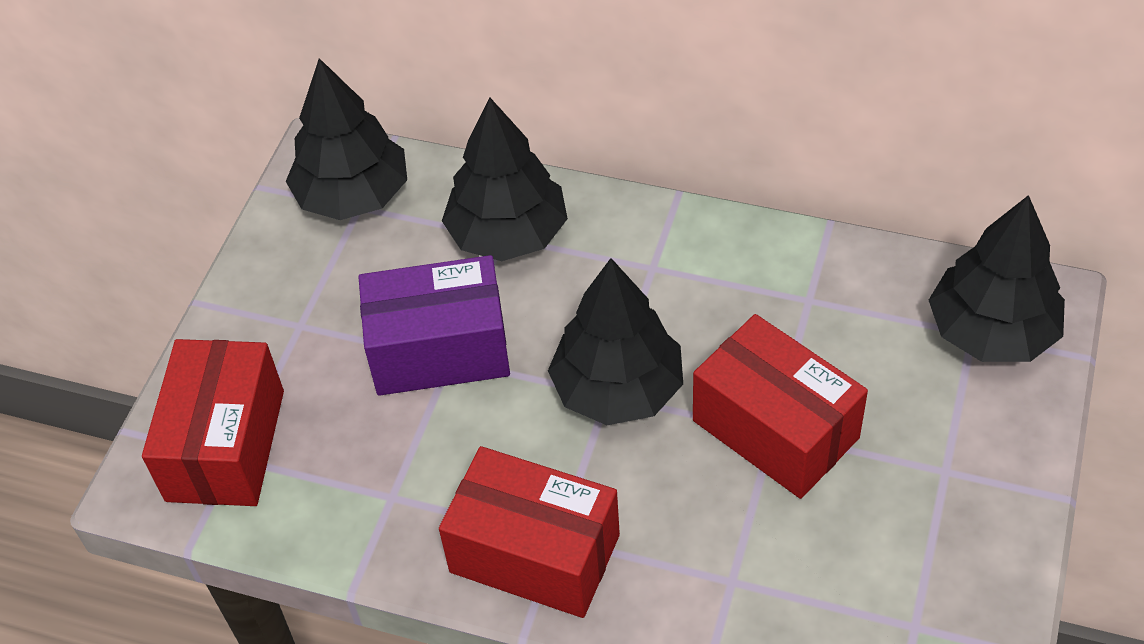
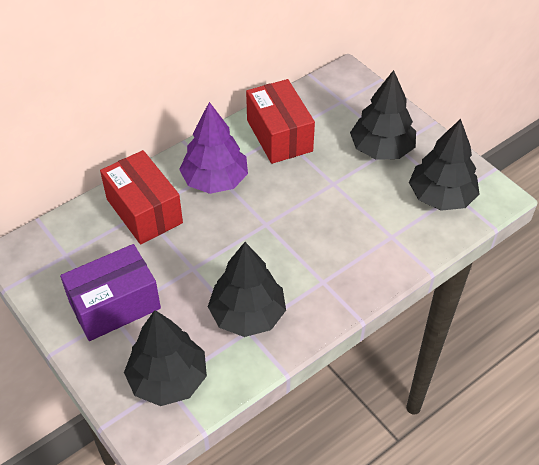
purple tree: 0 -> 1
red box: 3 -> 2

